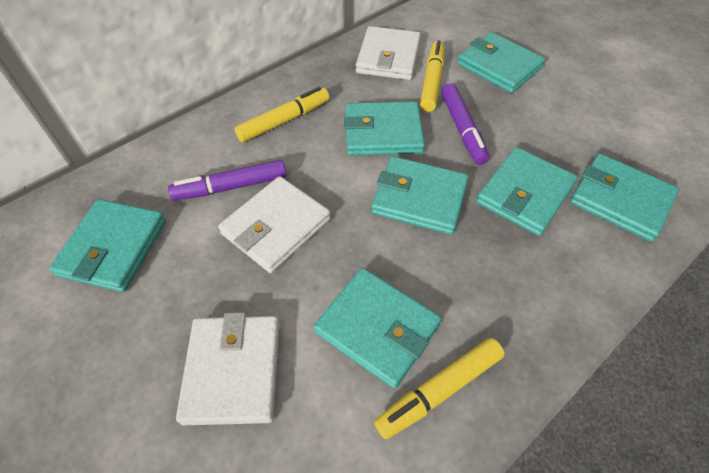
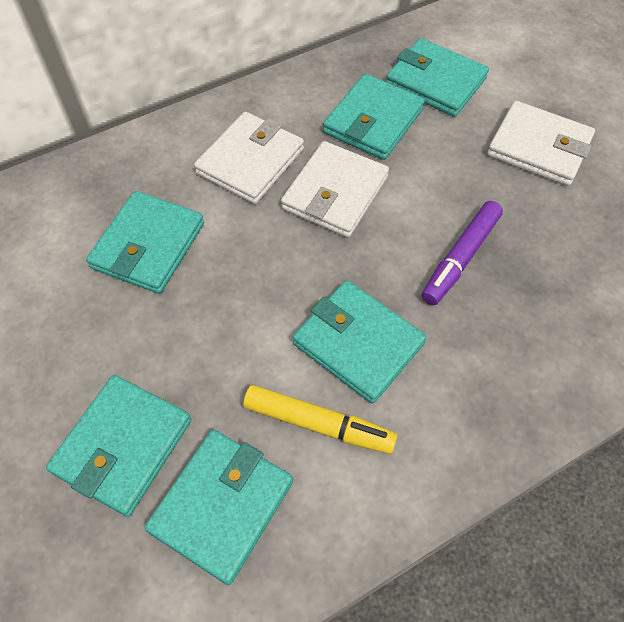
purple marker: 2 -> 1
turquoise wallet: 7 -> 6
yellow marker: 3 -> 1

